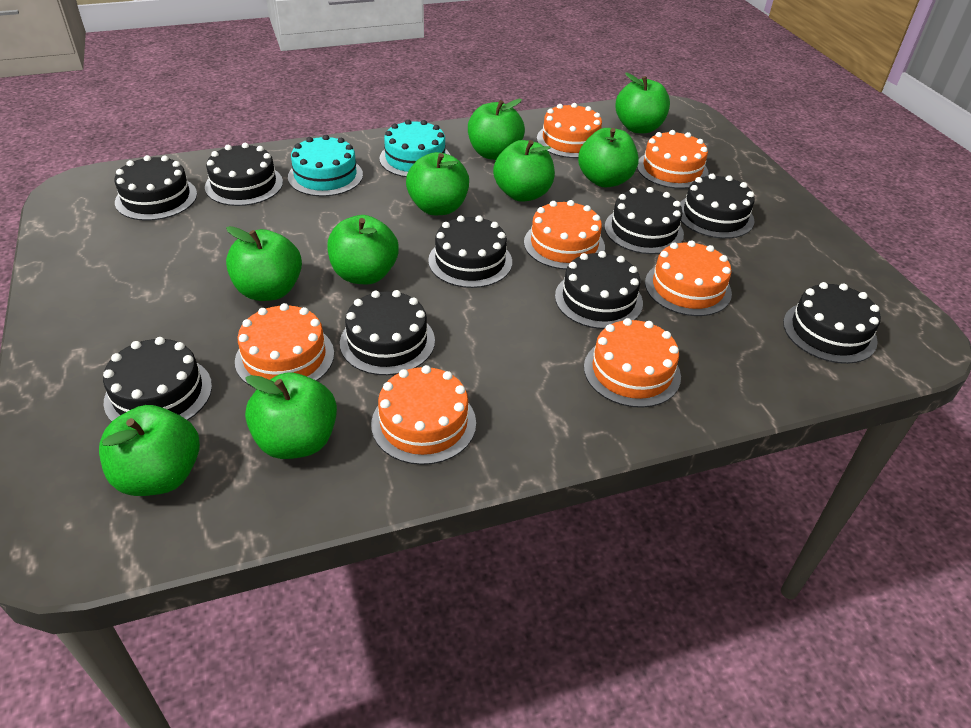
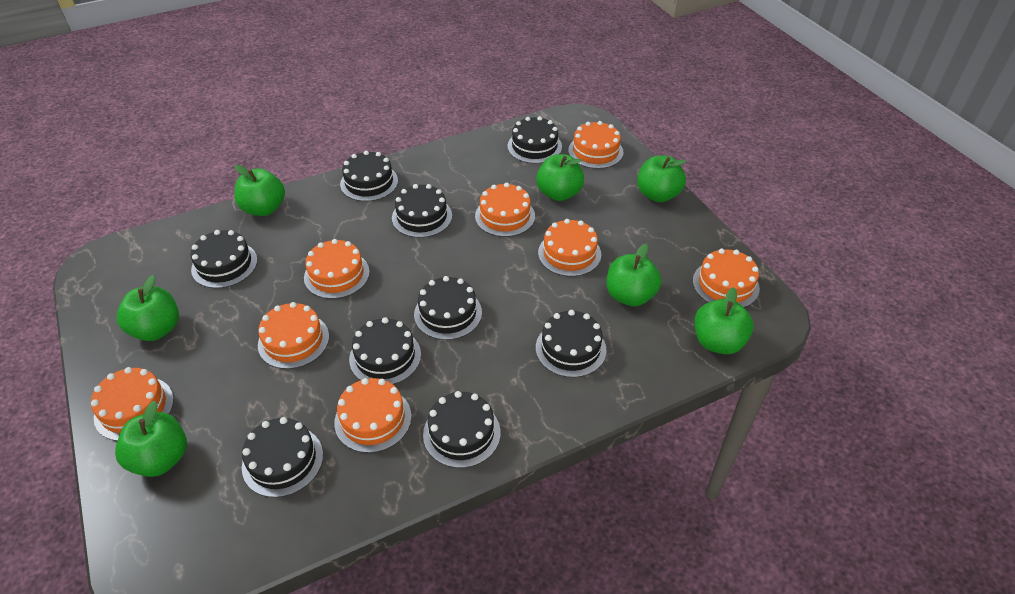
green apple: 9 -> 7
orange cake: 7 -> 8
turquoise cake: 2 -> 0

